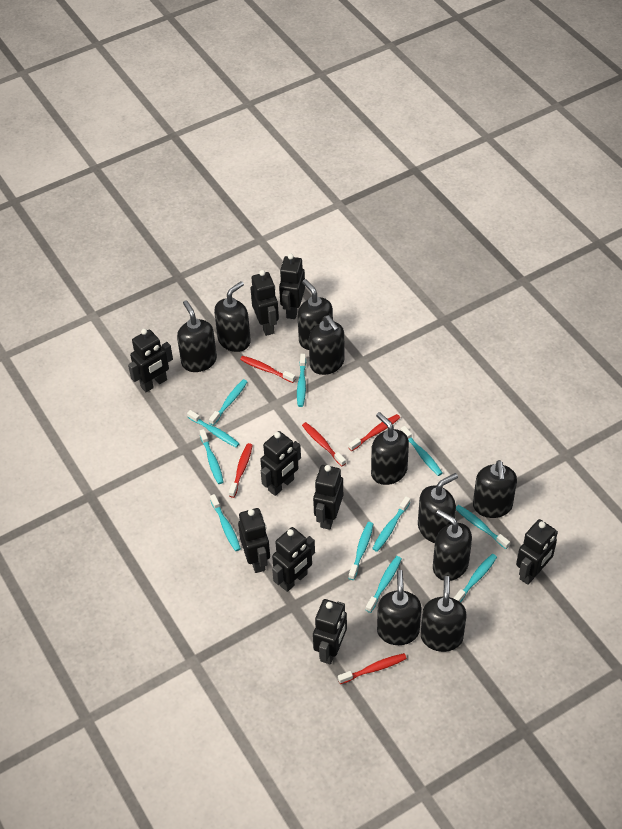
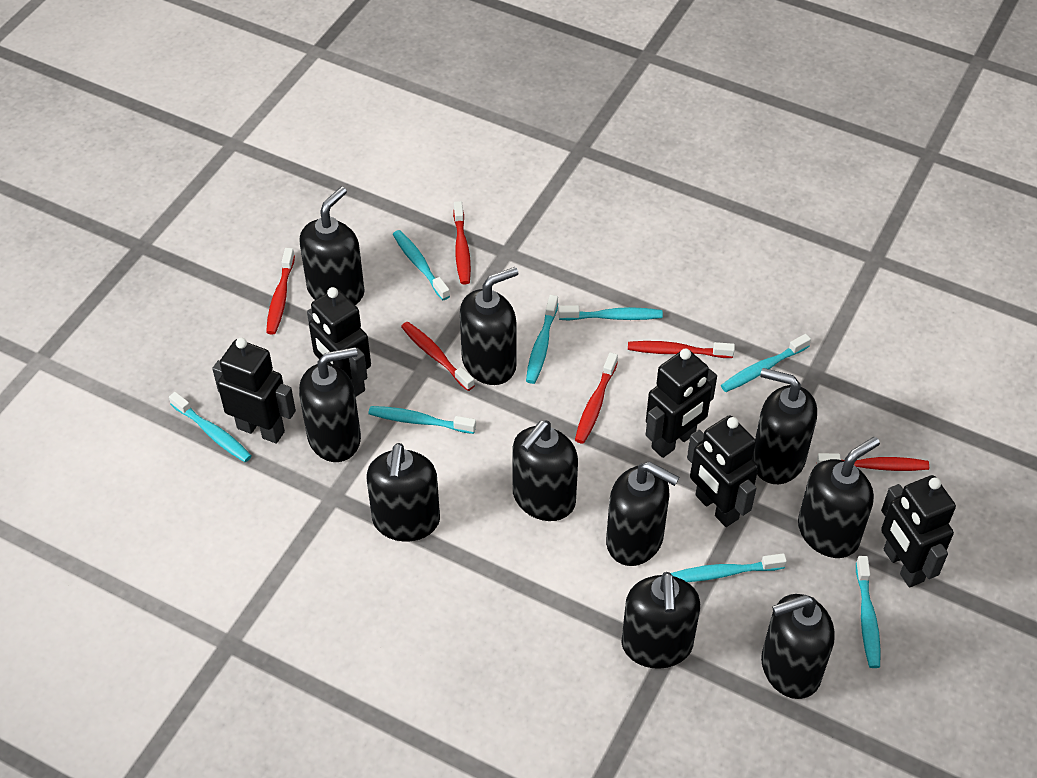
black robot: 9 -> 5
red toothbrush: 5 -> 6
turquoise toothbrush: 11 -> 8

